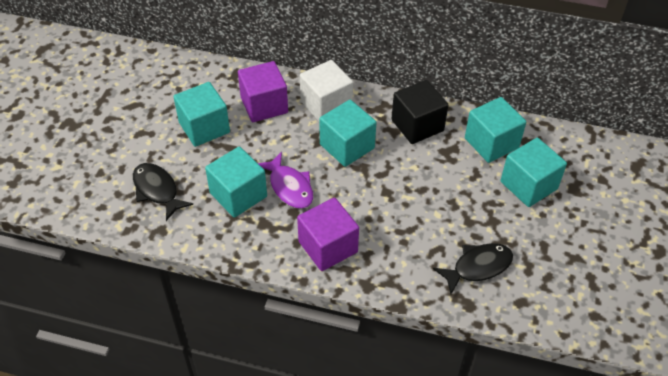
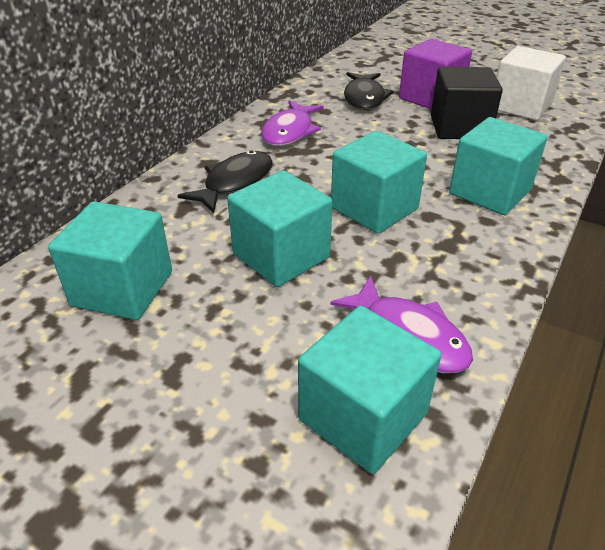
purple cube: 2 -> 1
purple fish: 1 -> 2

